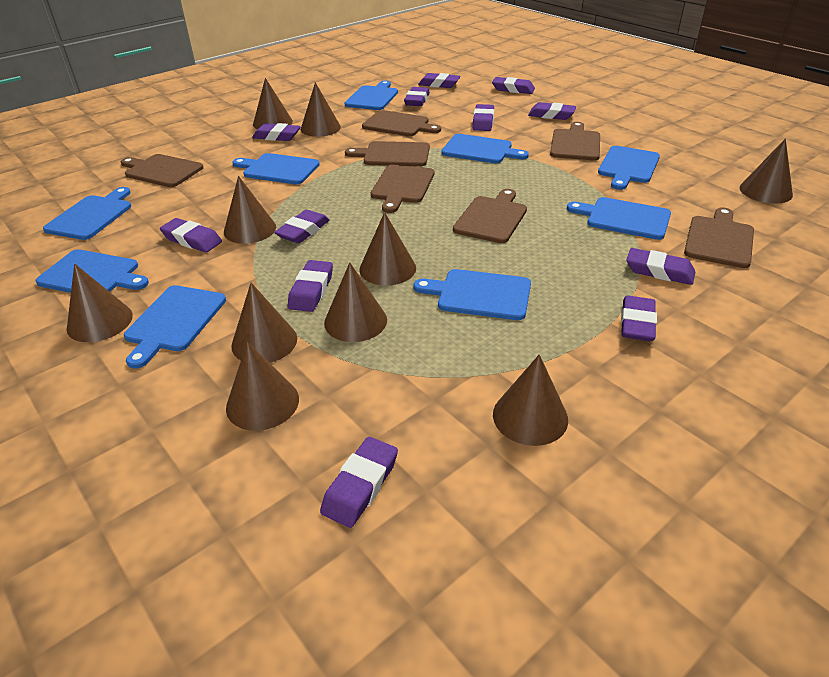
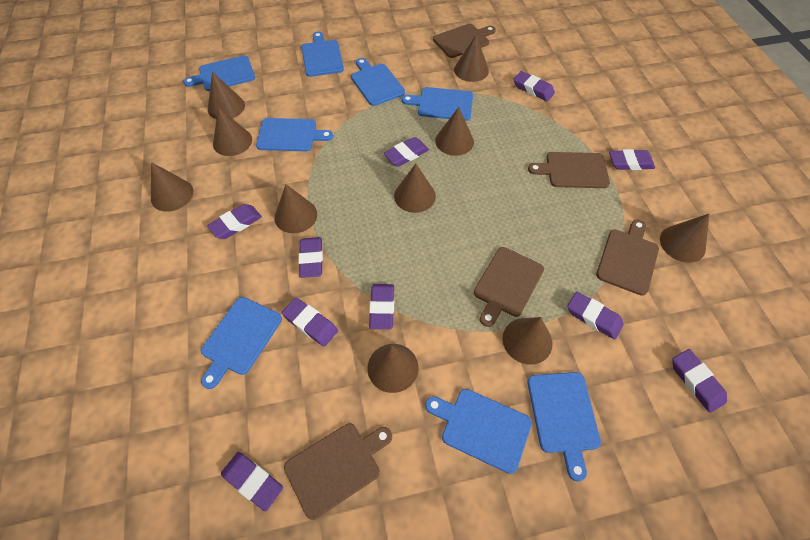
blue cutting board: 9 -> 8
brown cutting board: 7 -> 5
purple eraser: 12 -> 10

